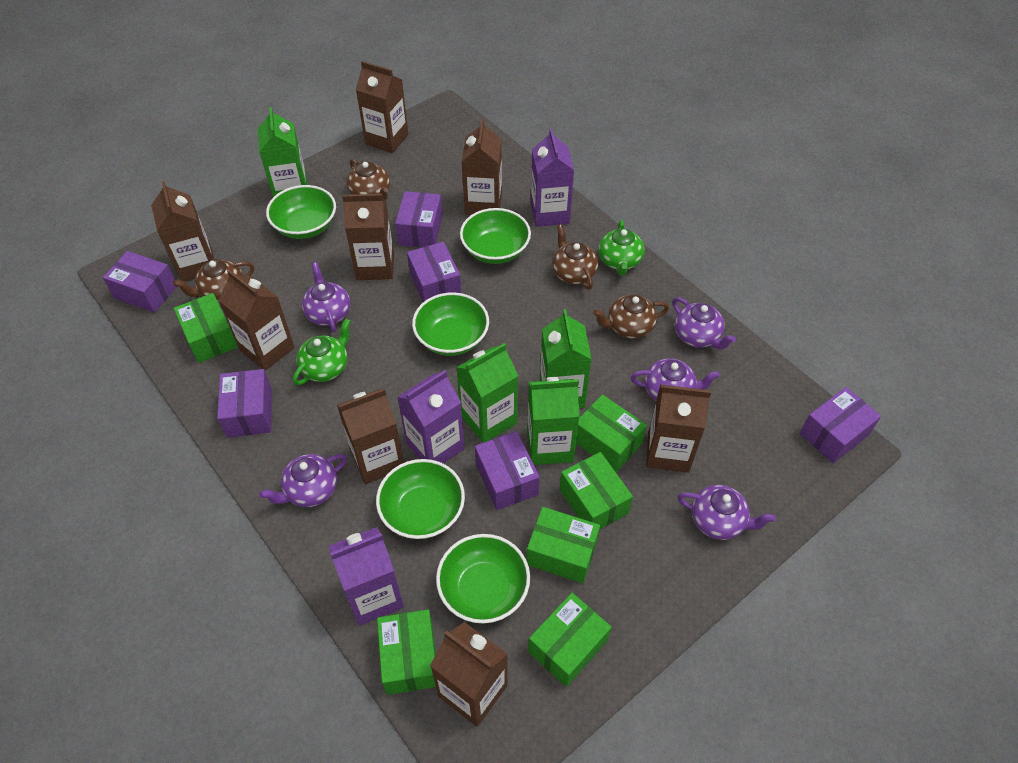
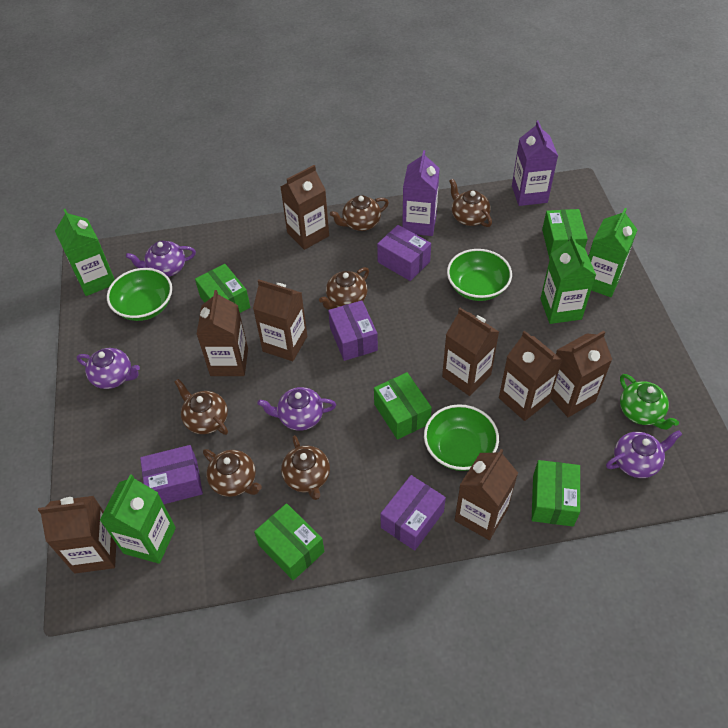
brown teapot: 4 -> 6
green bowl: 5 -> 3
green box: 6 -> 5
green teapot: 2 -> 1
purple box: 6 -> 4
purple carton: 3 -> 2
purple teapot: 5 -> 4

